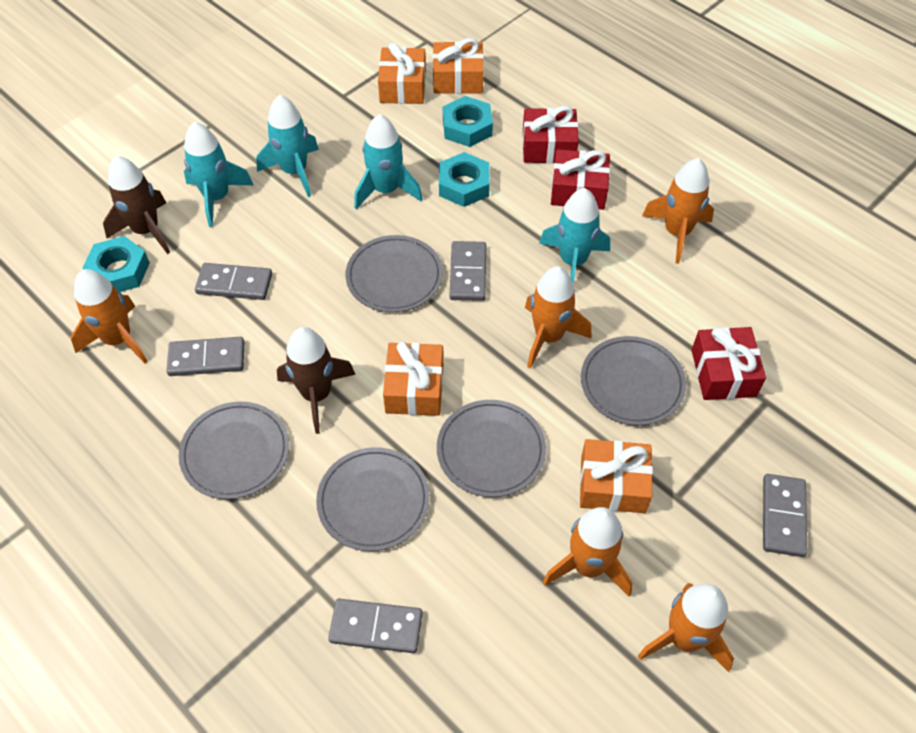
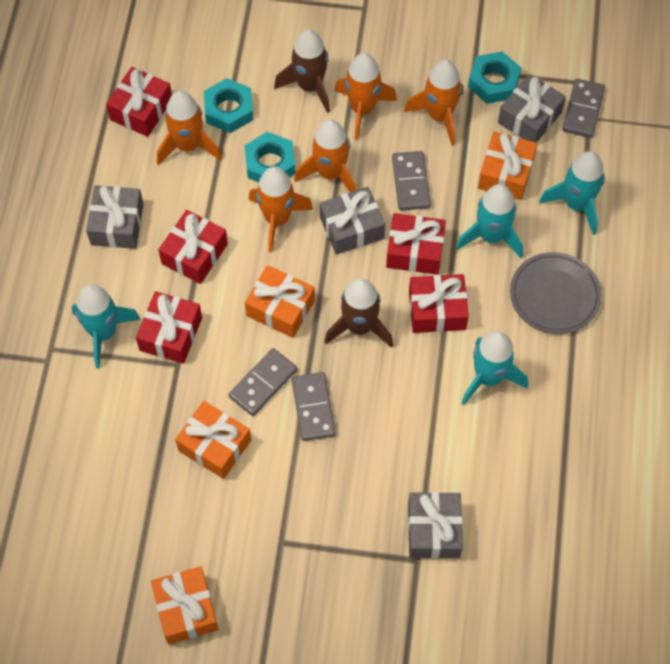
grey domino: 5 -> 4
grey gift: 0 -> 4
grey plate: 5 -> 1
red gift: 3 -> 5

